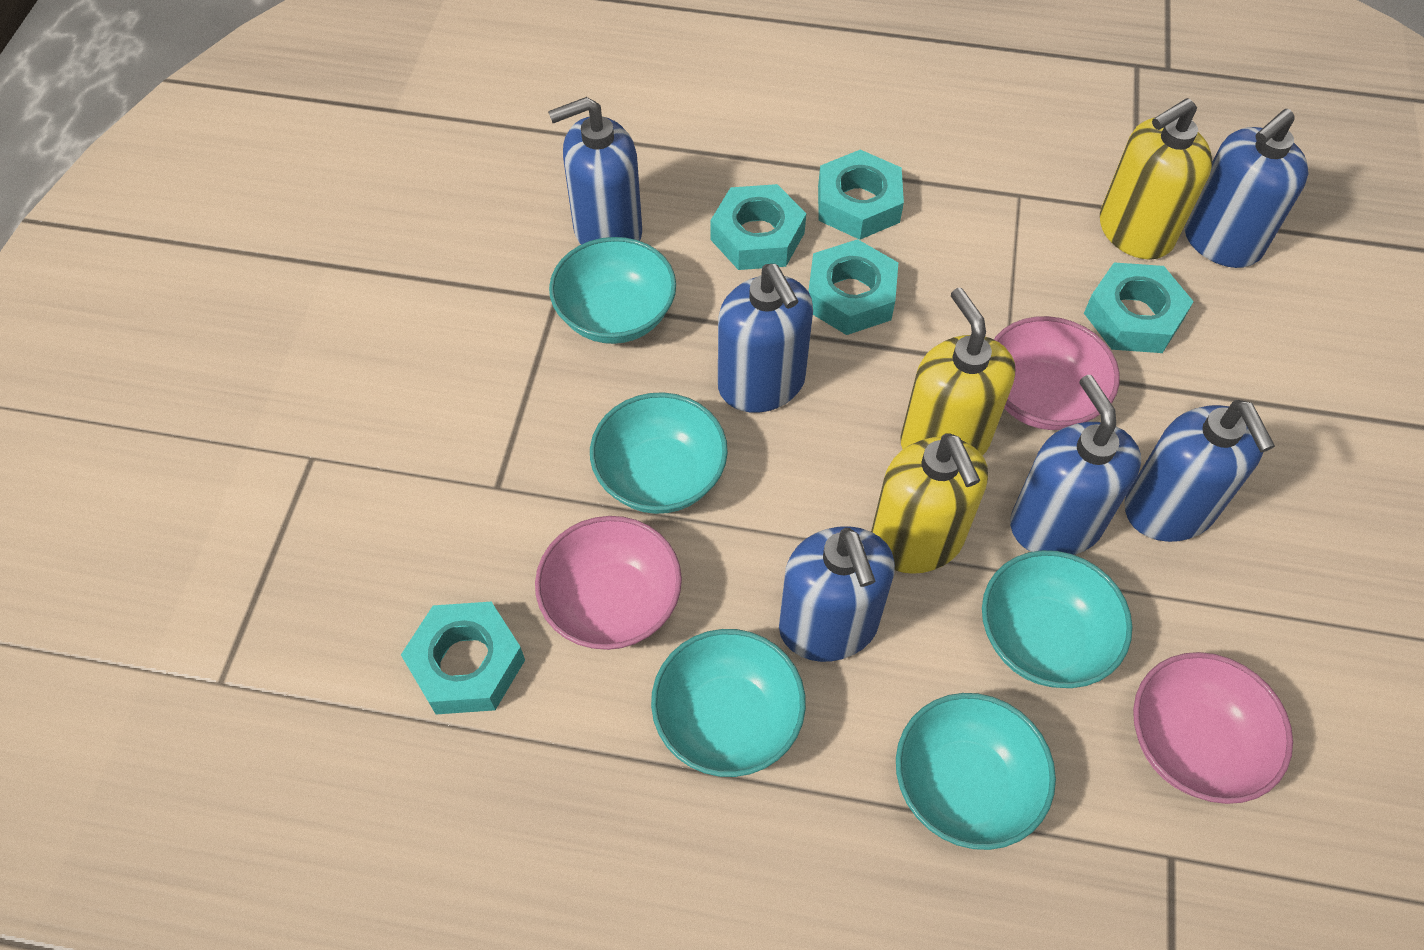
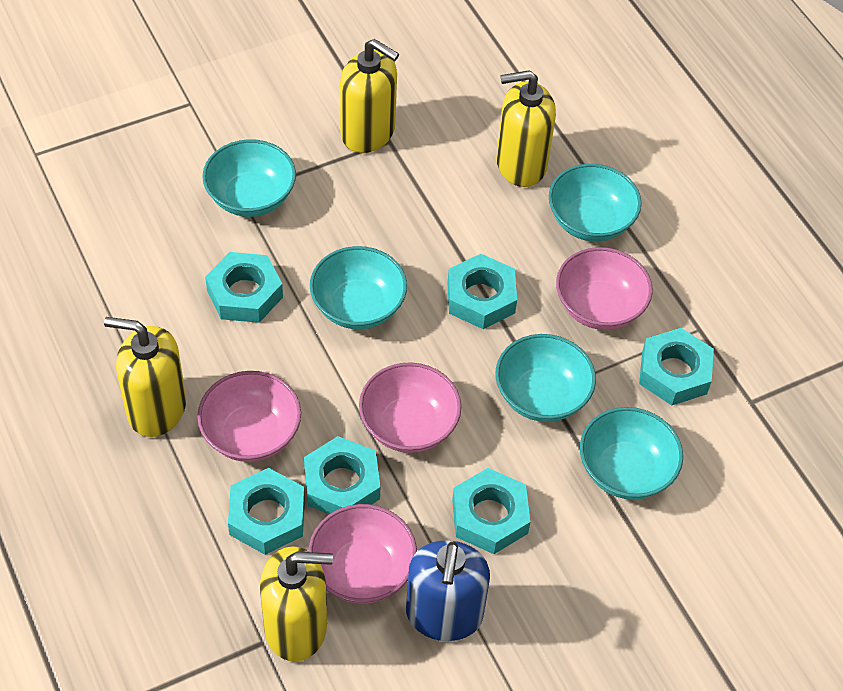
blue soap dispenser: 6 -> 1
pink bowl: 3 -> 4
turquoise nut: 5 -> 6
yellow soap dispenser: 3 -> 4

